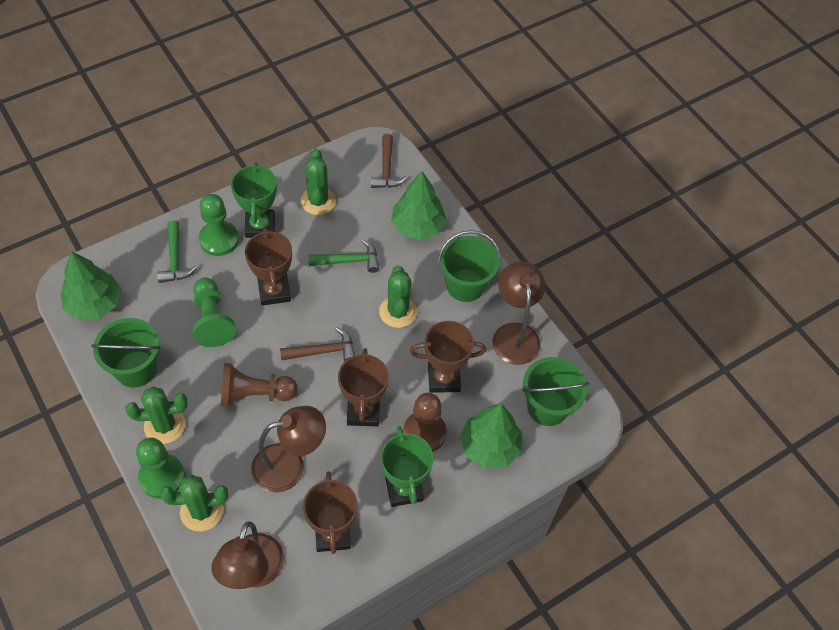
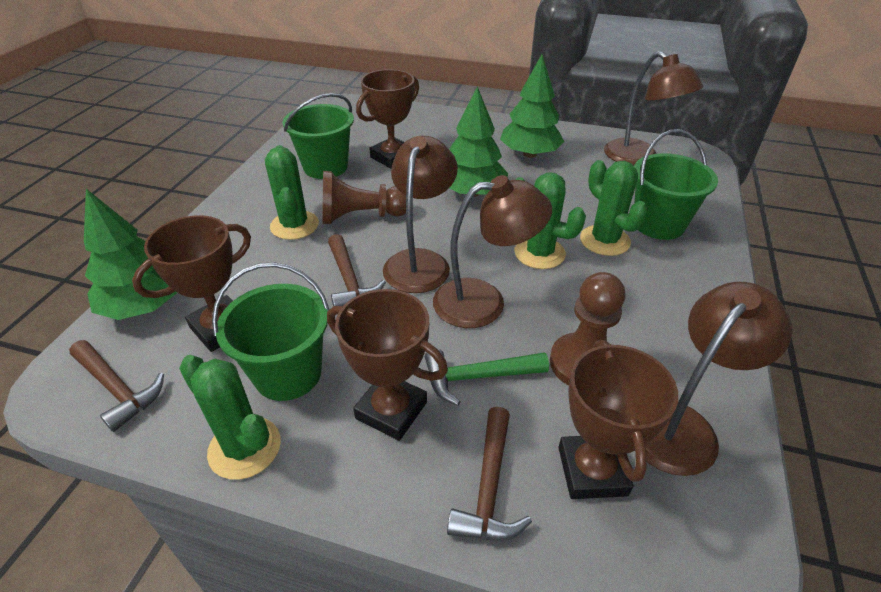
brown hammer: 2 -> 3
brown lamp: 3 -> 4
green hammer: 2 -> 1
green pawn: 3 -> 0
green trophy: 2 -> 0

